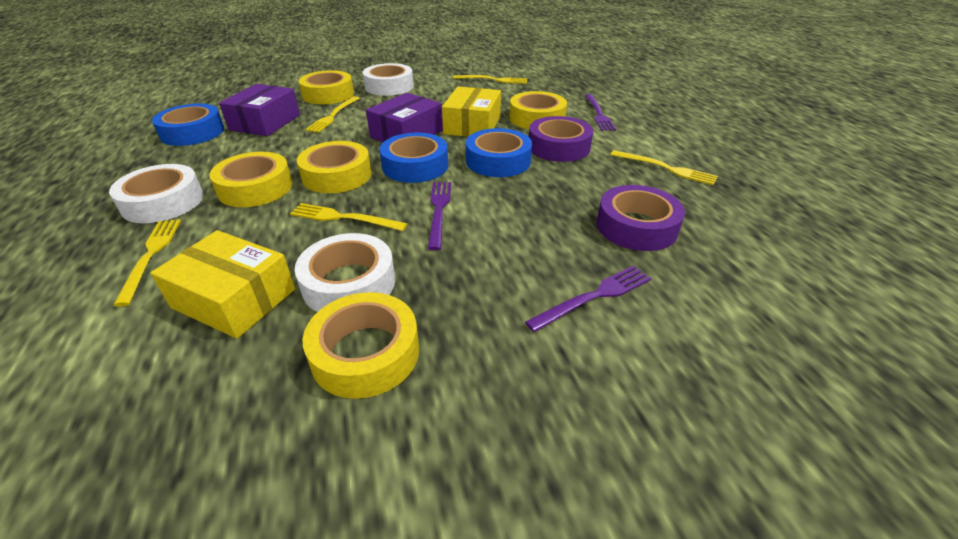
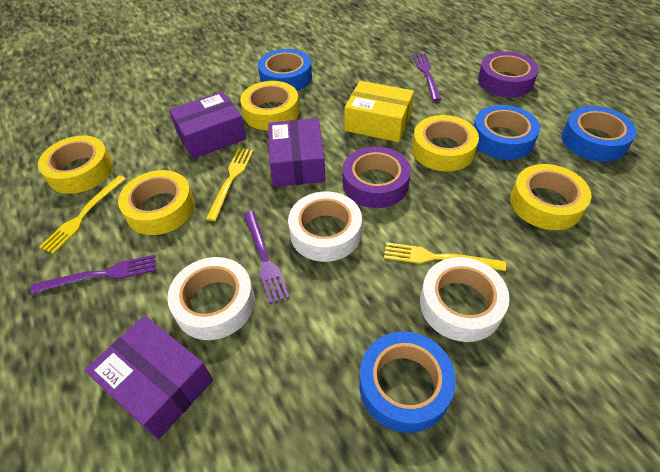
blue tape: 3 -> 4
purple box: 2 -> 3
yellow box: 2 -> 1
yellow fork: 5 -> 3

